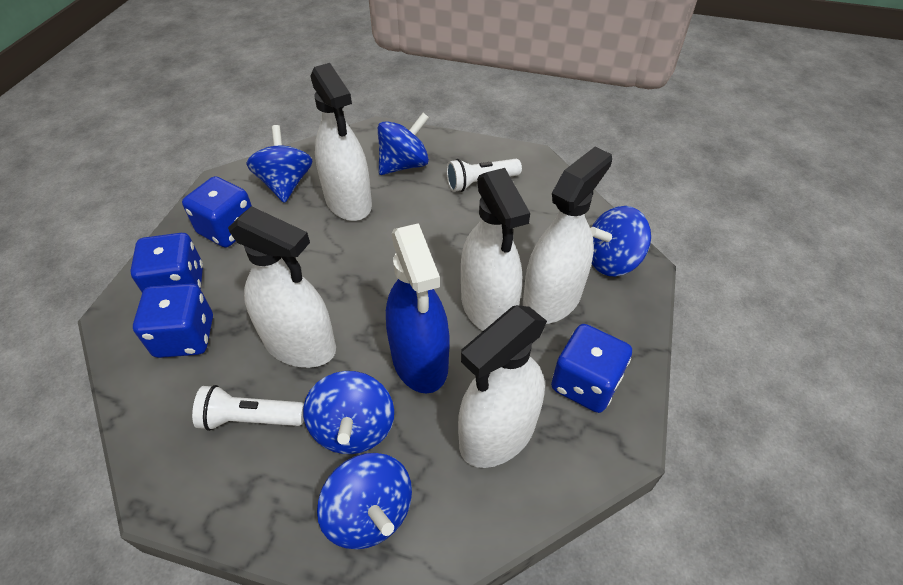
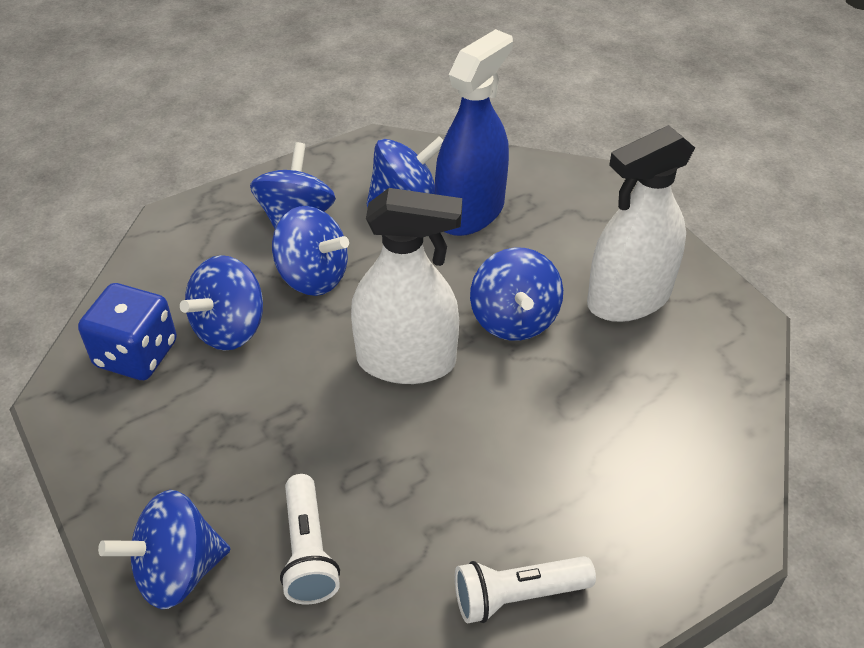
blue dice: 4 -> 1
blue spinning top: 5 -> 6
white spray bottle: 5 -> 2

